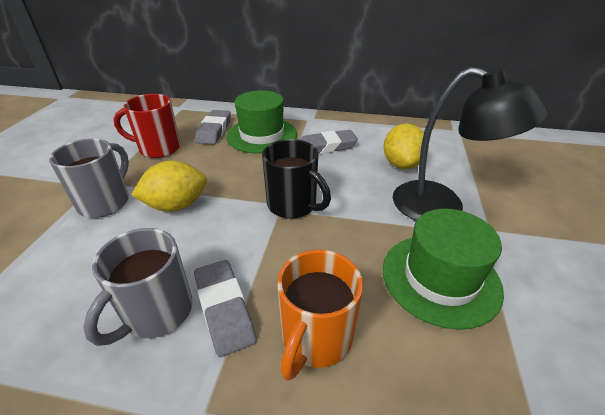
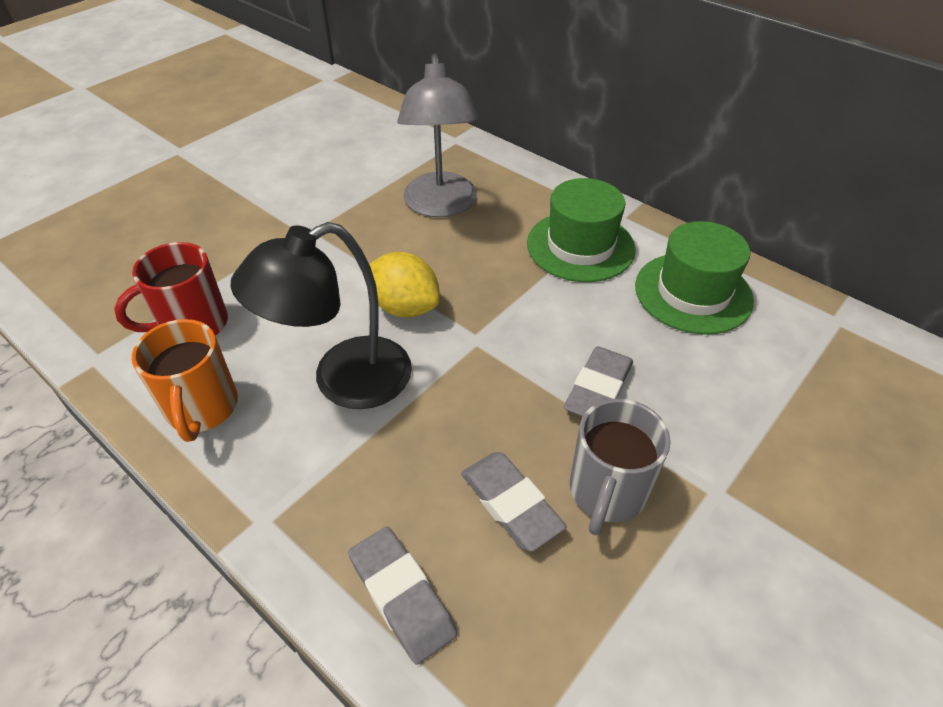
black mug: 1 -> 0
grey lamp: 0 -> 1
grey mug: 2 -> 1
yellow lemon: 2 -> 1

